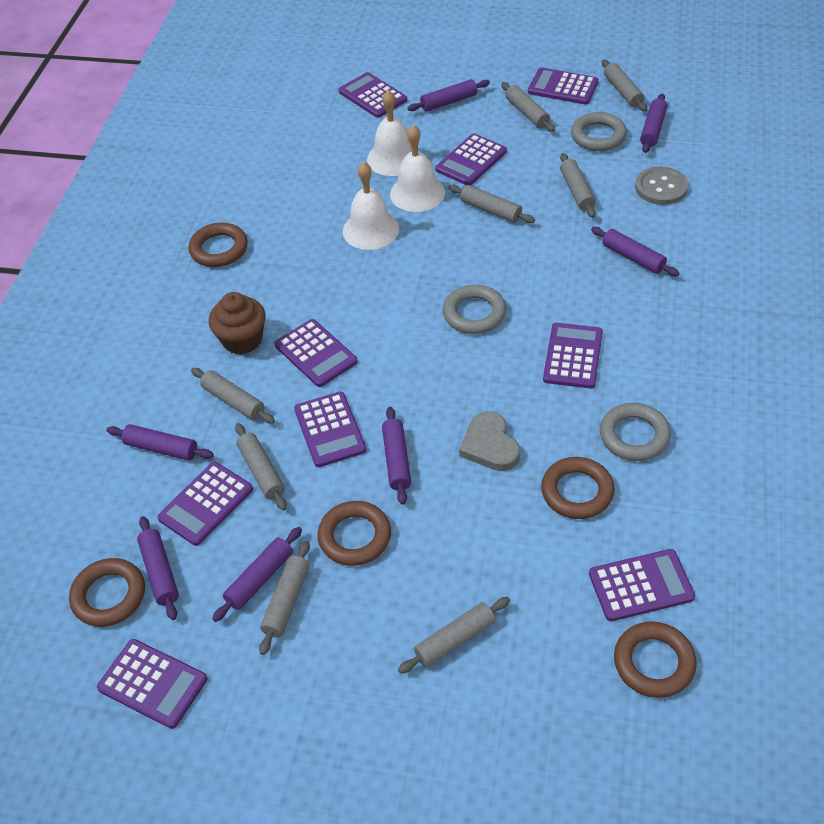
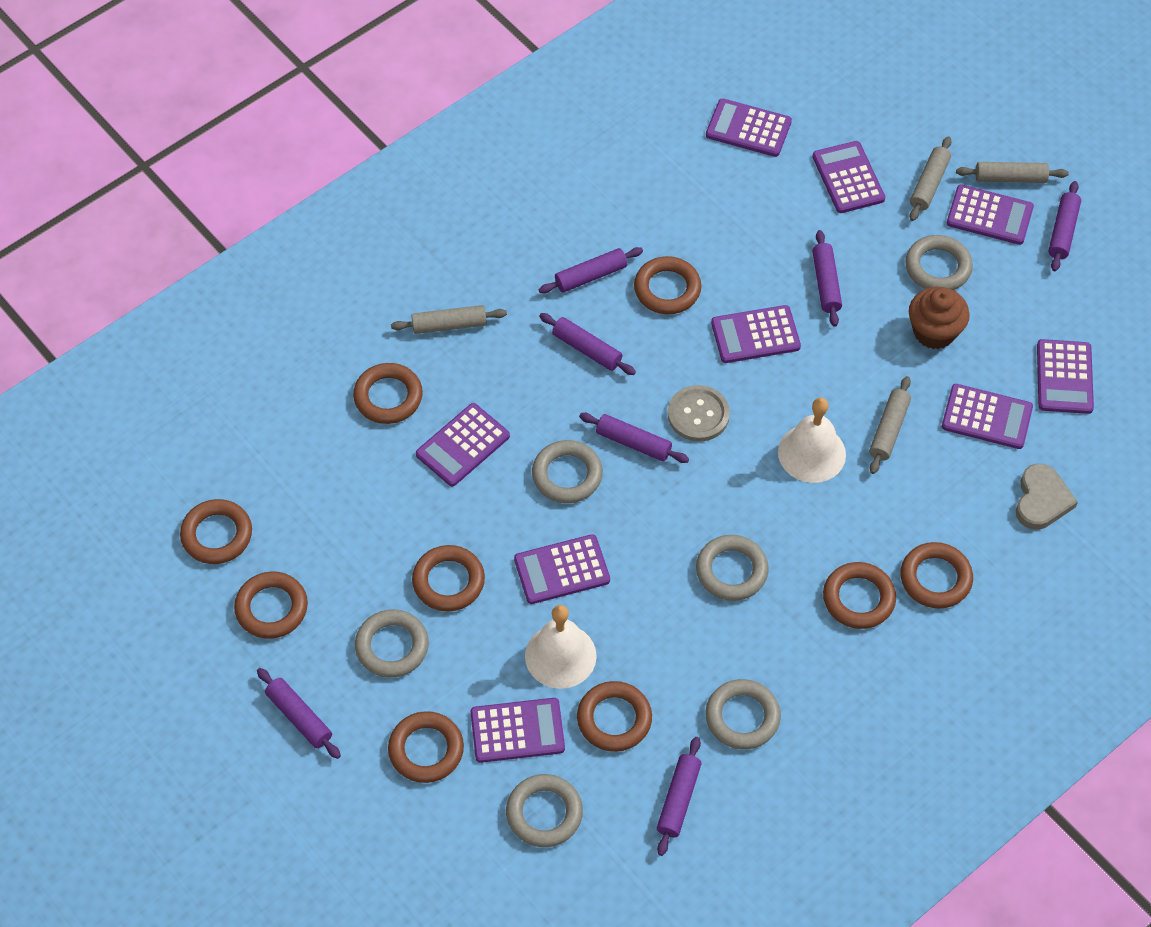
brown ring: 5 -> 9
grey ring: 3 -> 6
grey rolling pin: 8 -> 4
white bell: 3 -> 2

